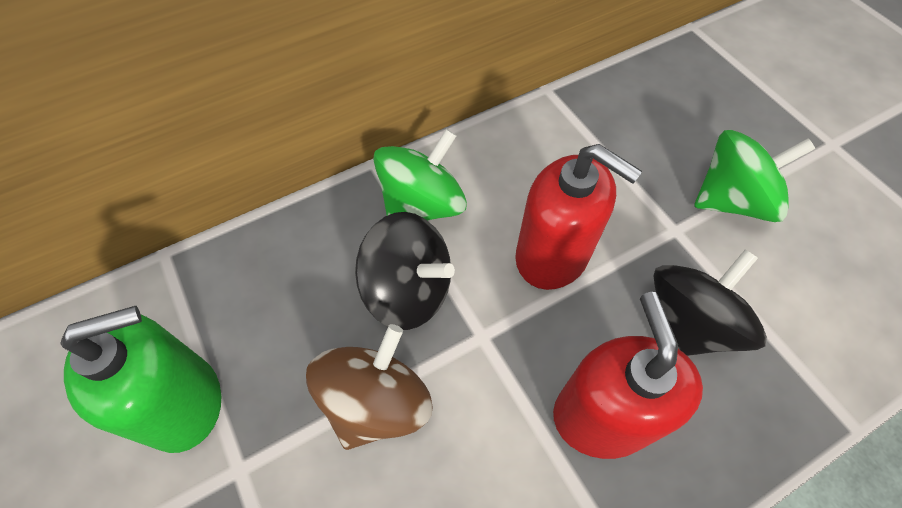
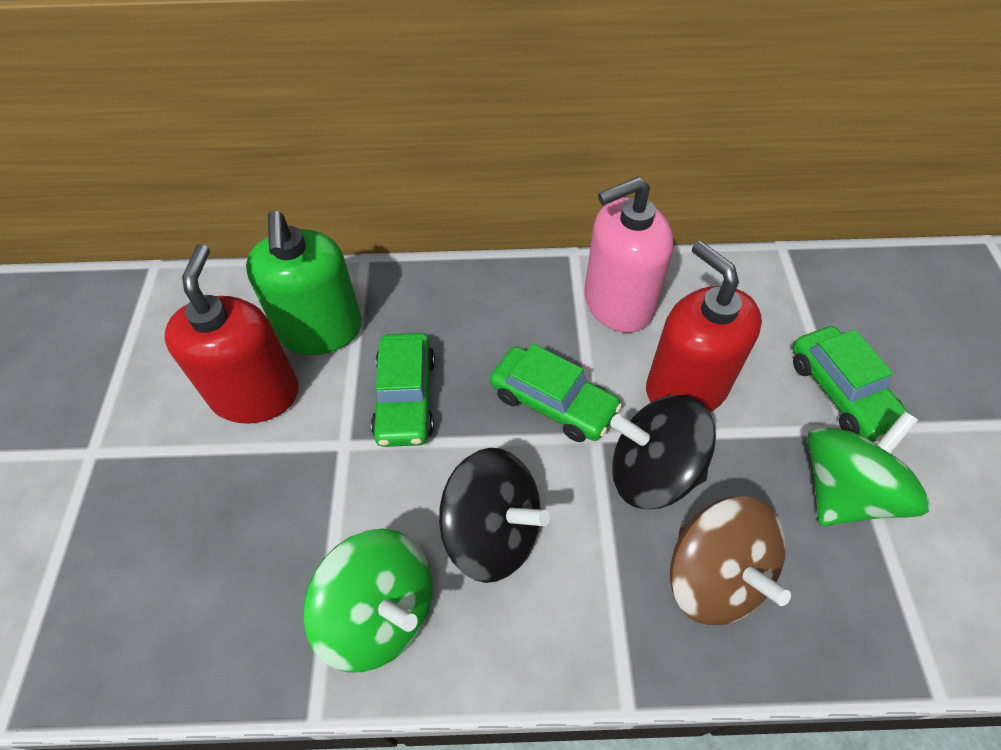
green car: 0 -> 3
pink soap dispenser: 0 -> 1

